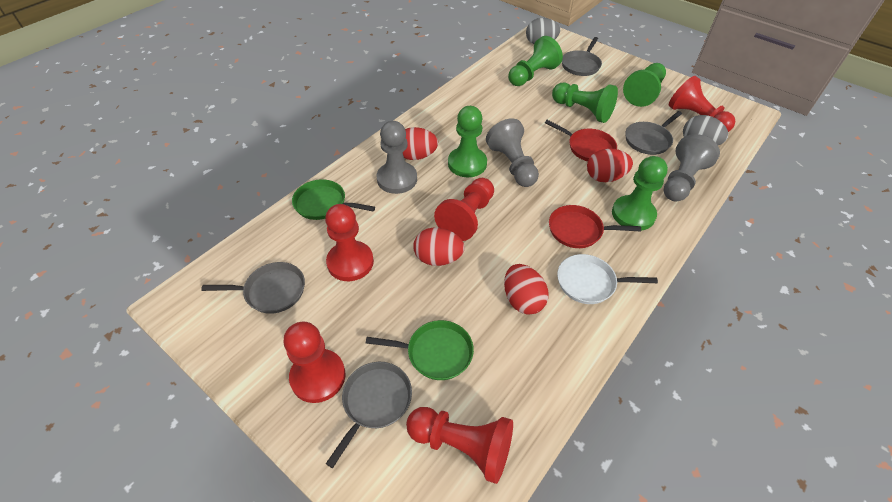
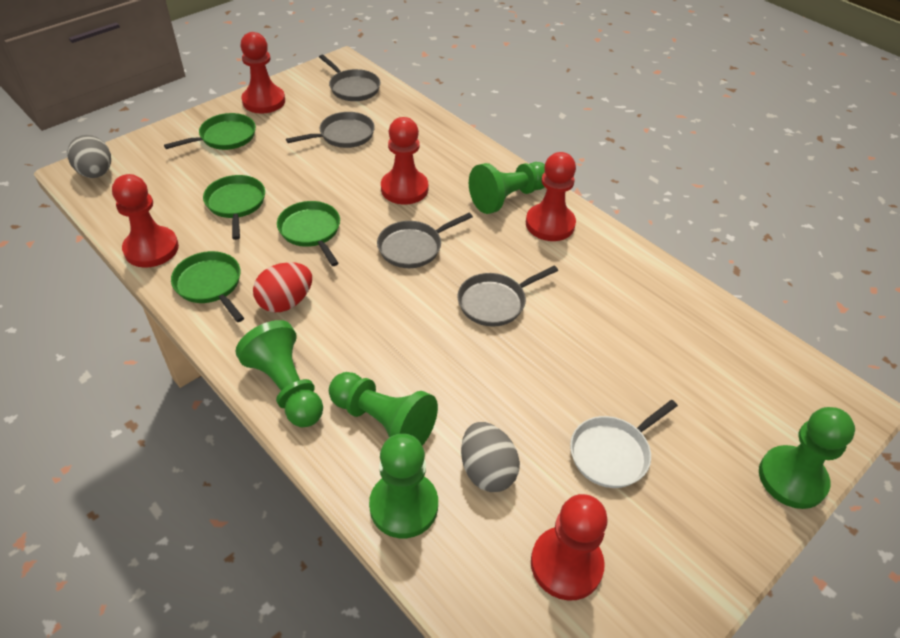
green pan: 2 -> 4
grey pawn: 3 -> 0
red egg: 4 -> 1
red pan: 2 -> 0

